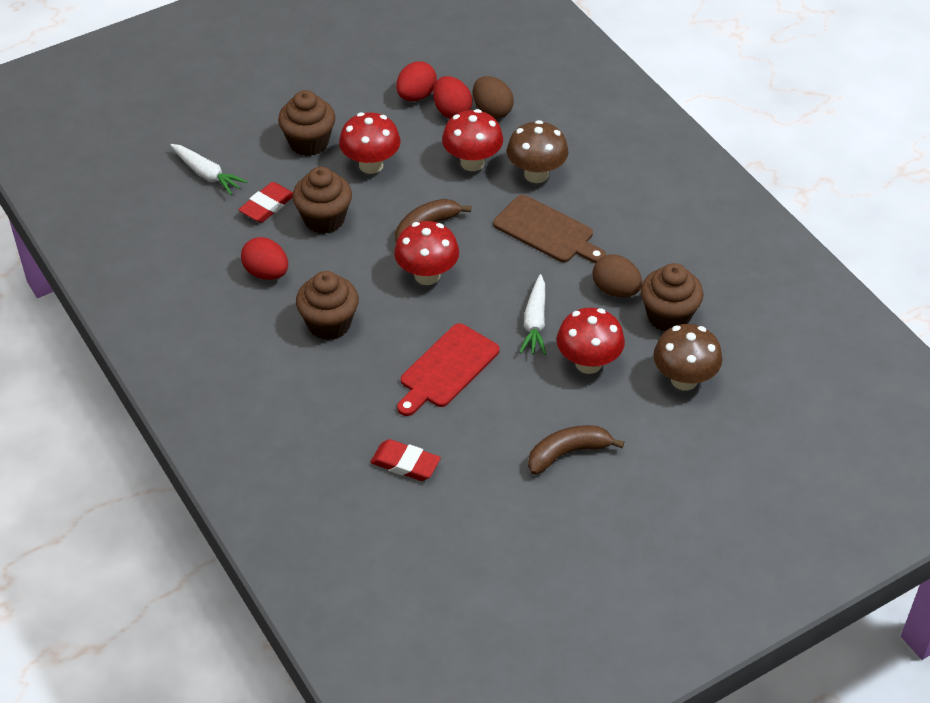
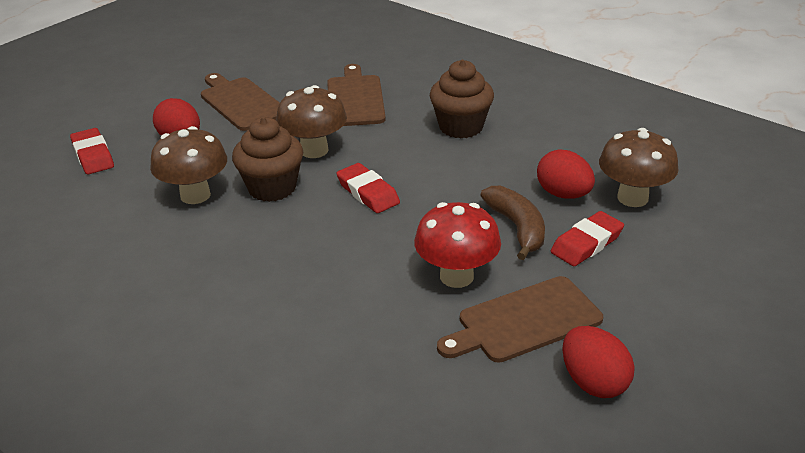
brown banana: 2 -> 1
brown cupcake: 4 -> 2
brown cutting board: 1 -> 3
brown egg: 2 -> 0
brown mushroom: 2 -> 3
red cutting board: 1 -> 0
red eraser: 2 -> 3
red mushroom: 4 -> 1
white carrot: 2 -> 0

